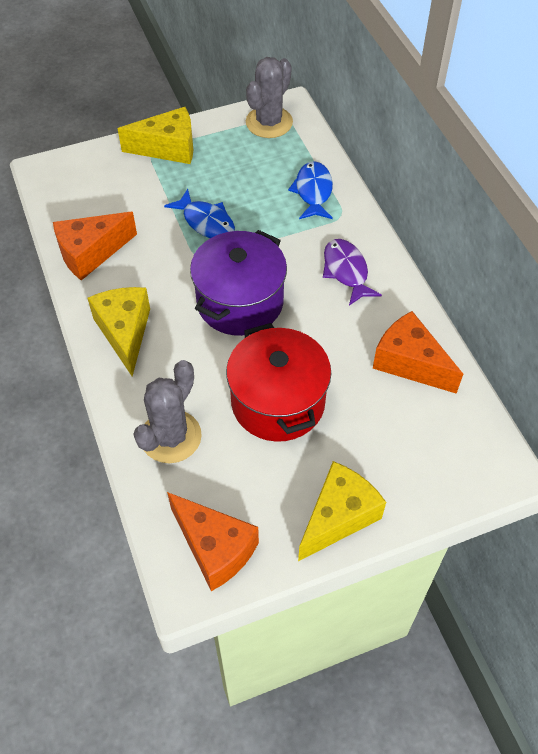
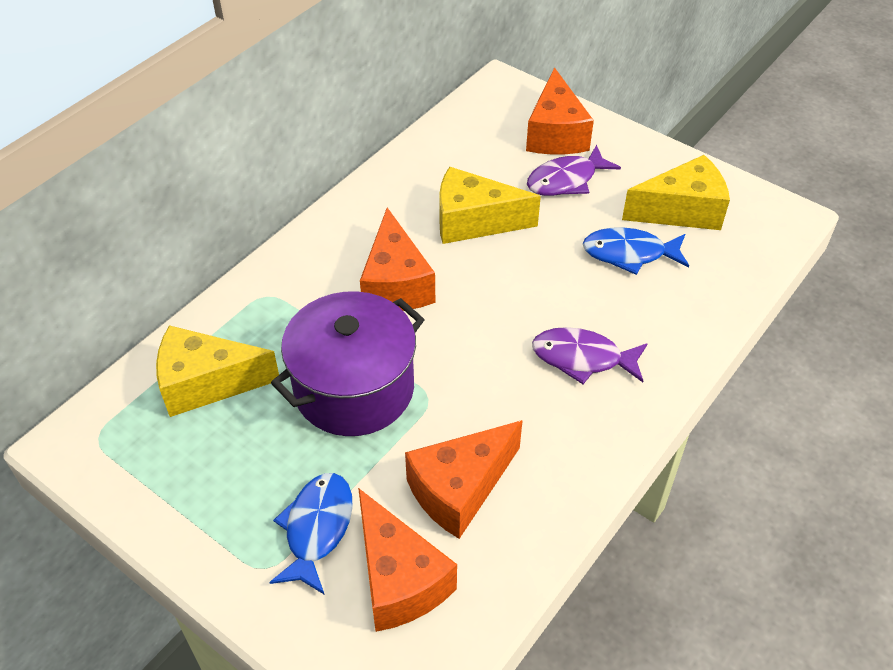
grey cactus: 2 -> 0
orange cheese: 3 -> 4
purple fish: 1 -> 2
red pot: 1 -> 0

